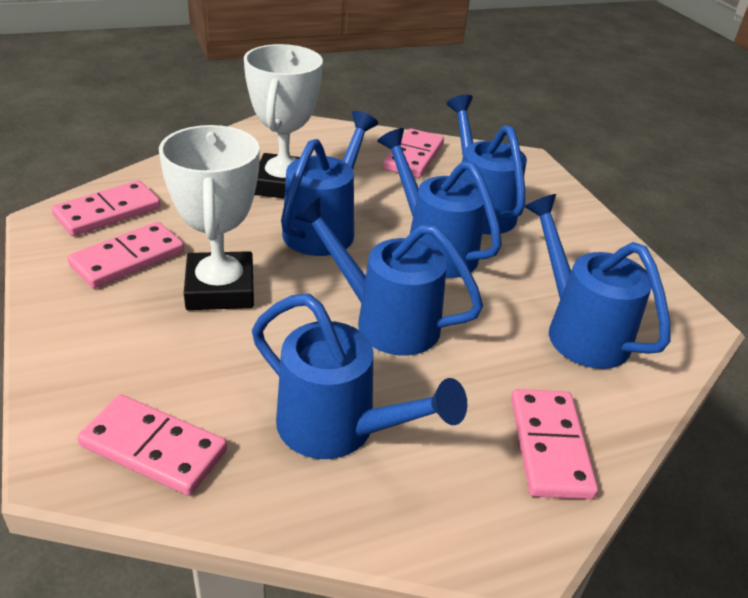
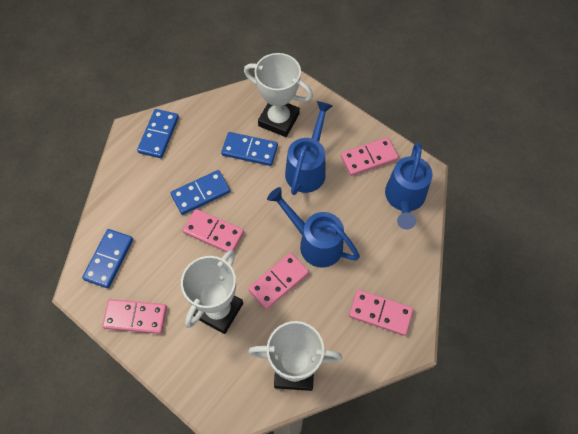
blue domino: 0 -> 4
blue watering can: 6 -> 3
white trophy: 2 -> 3

